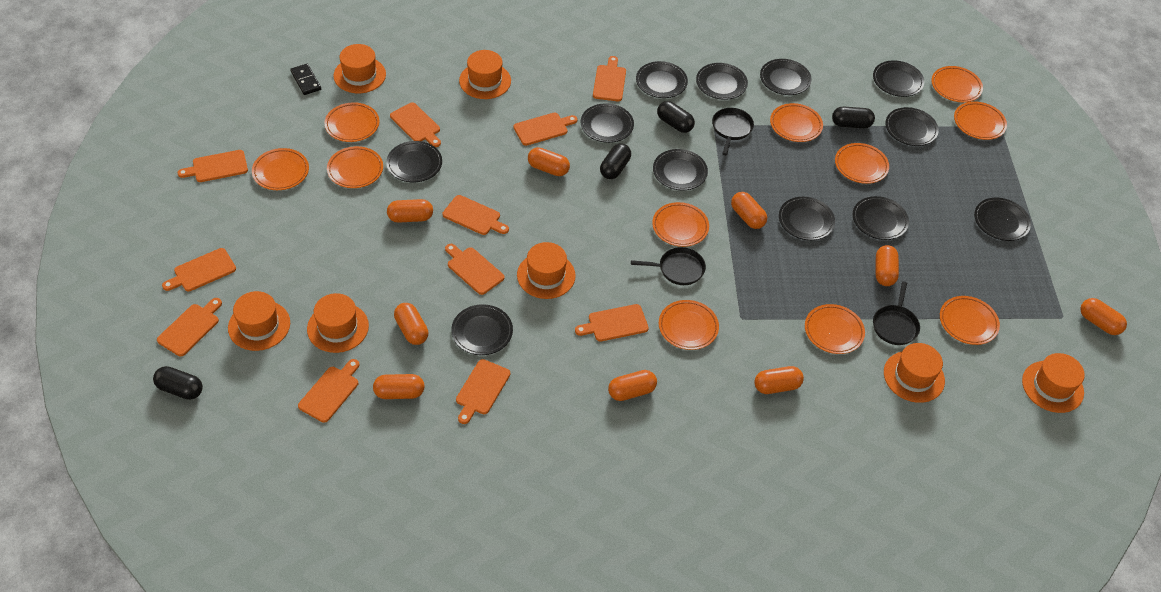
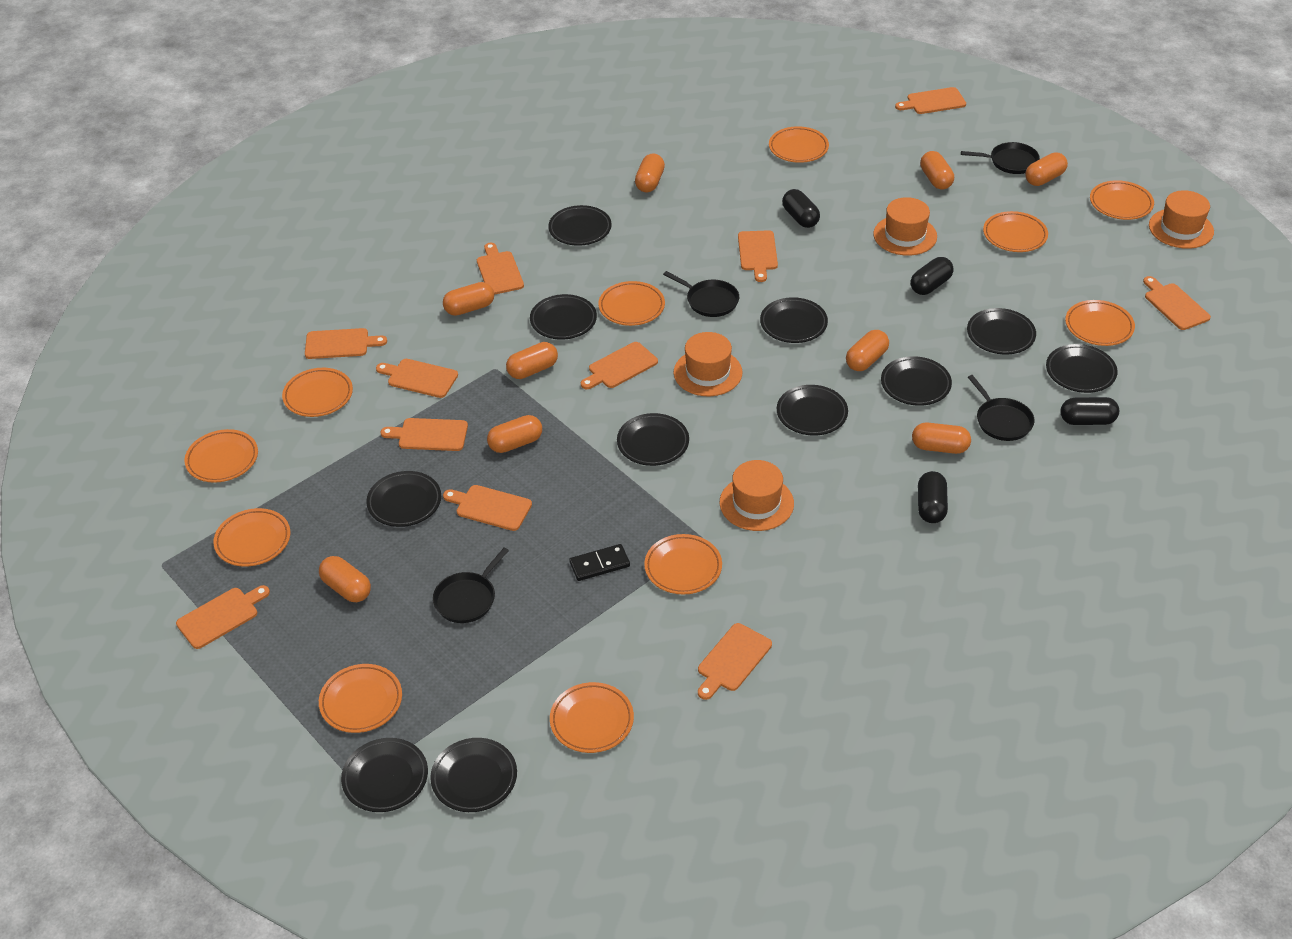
black pan: 3 -> 4
black plate: 12 -> 11
orange hat: 7 -> 4

